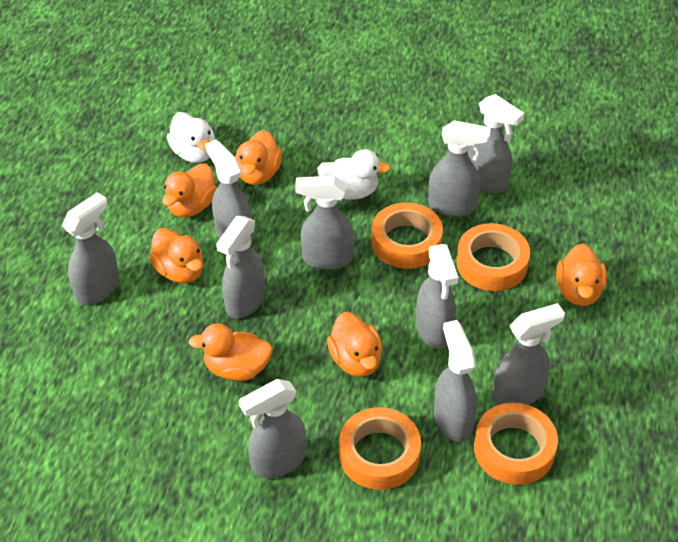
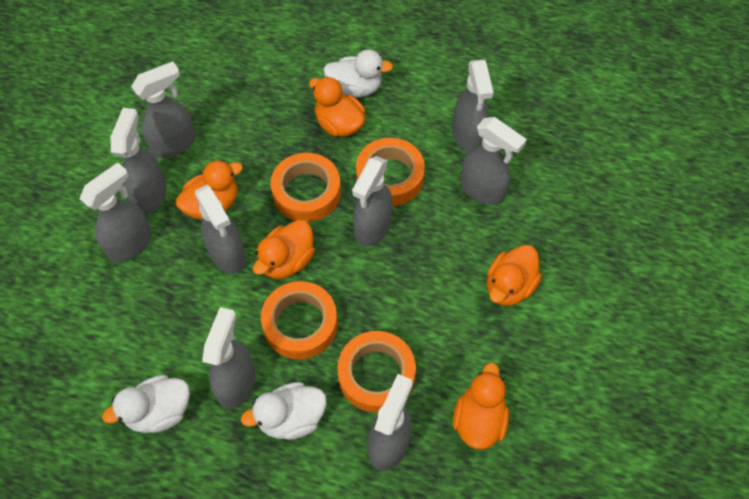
grey spray bottle: 10 -> 9
orange duck: 6 -> 5
white duck: 2 -> 3

